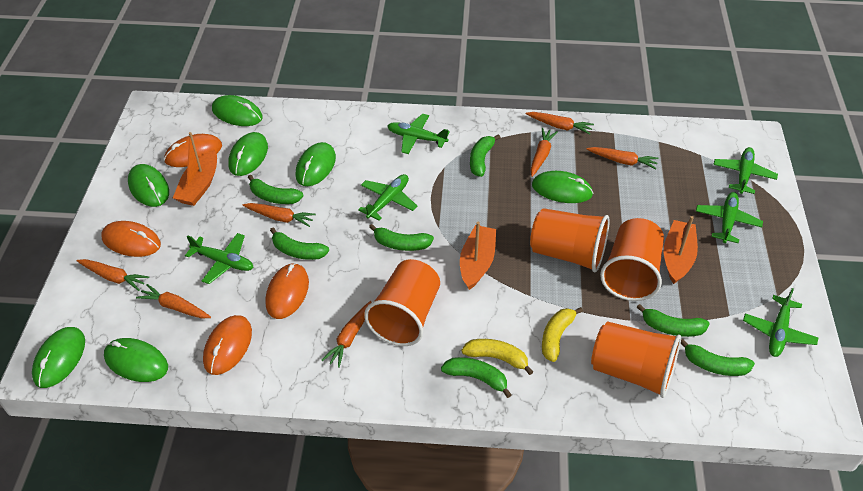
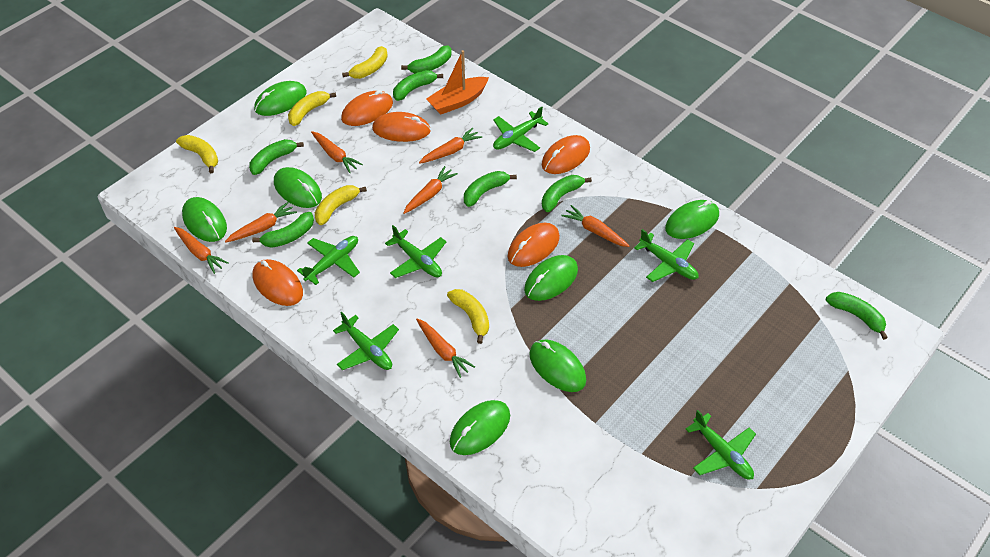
orange boat: 3 -> 1
orange cup: 4 -> 0
orange mouse: 4 -> 5
yellow banana: 2 -> 5

